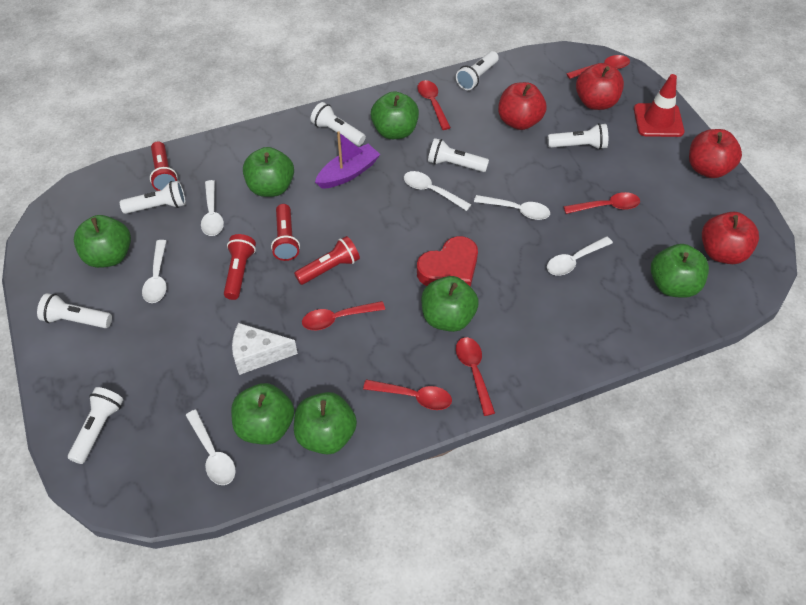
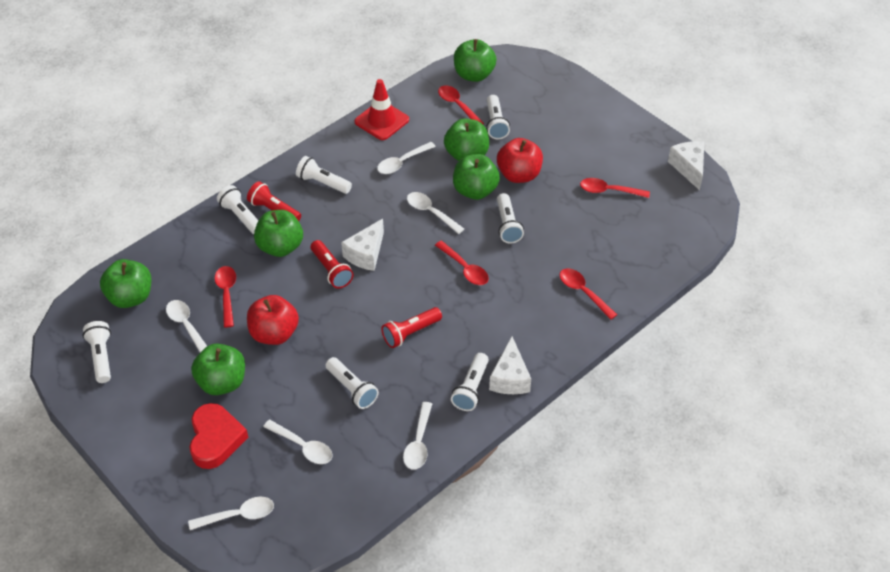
green apple: 7 -> 6
purple boat: 1 -> 0
red apple: 4 -> 2
red flashlight: 4 -> 3
red spoon: 6 -> 5
white cheese: 1 -> 3

